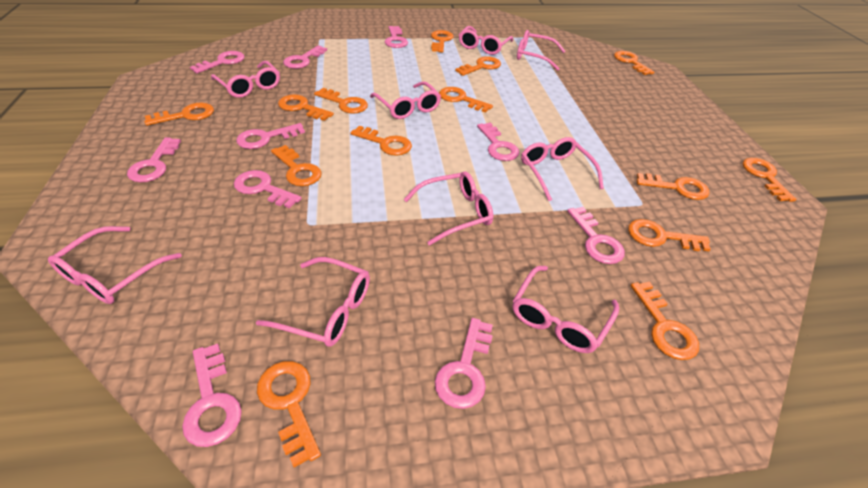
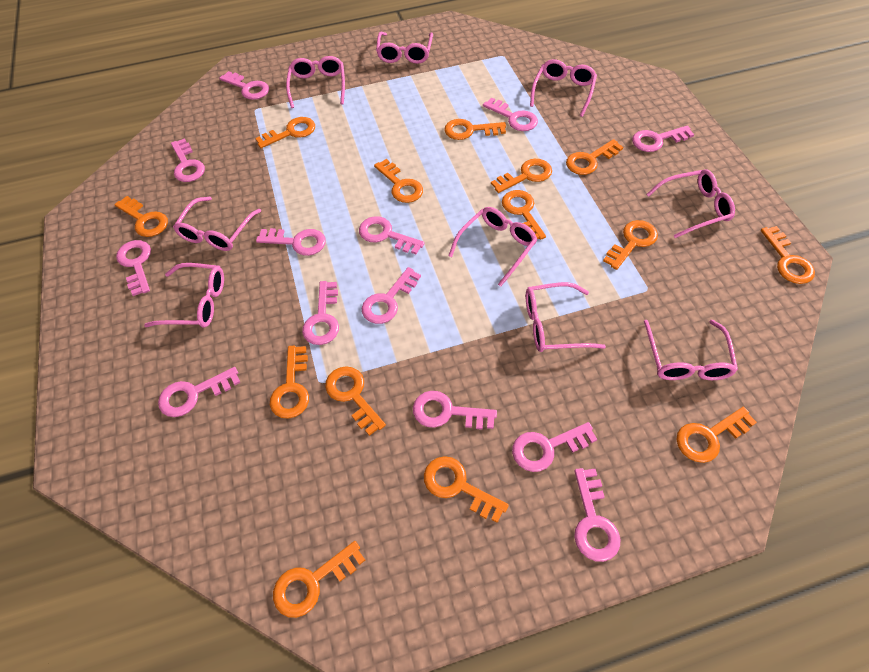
pink key: 10 -> 13

